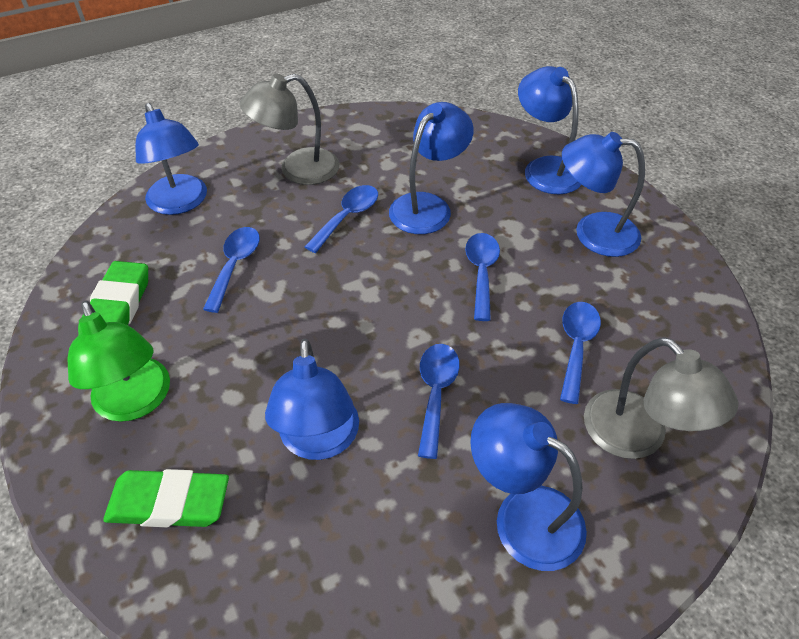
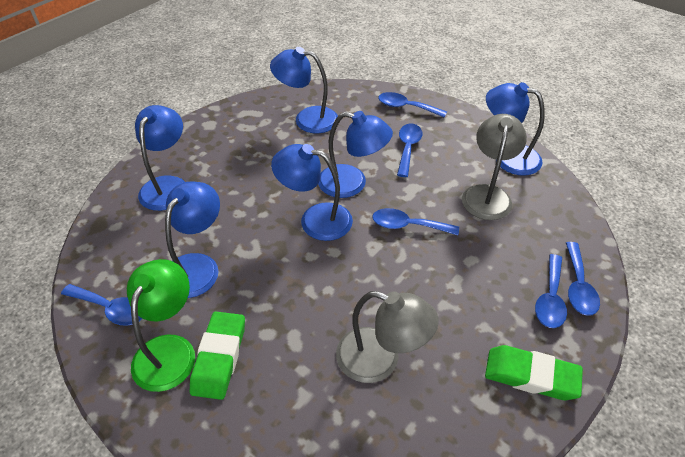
blue spoon: 5 -> 6

